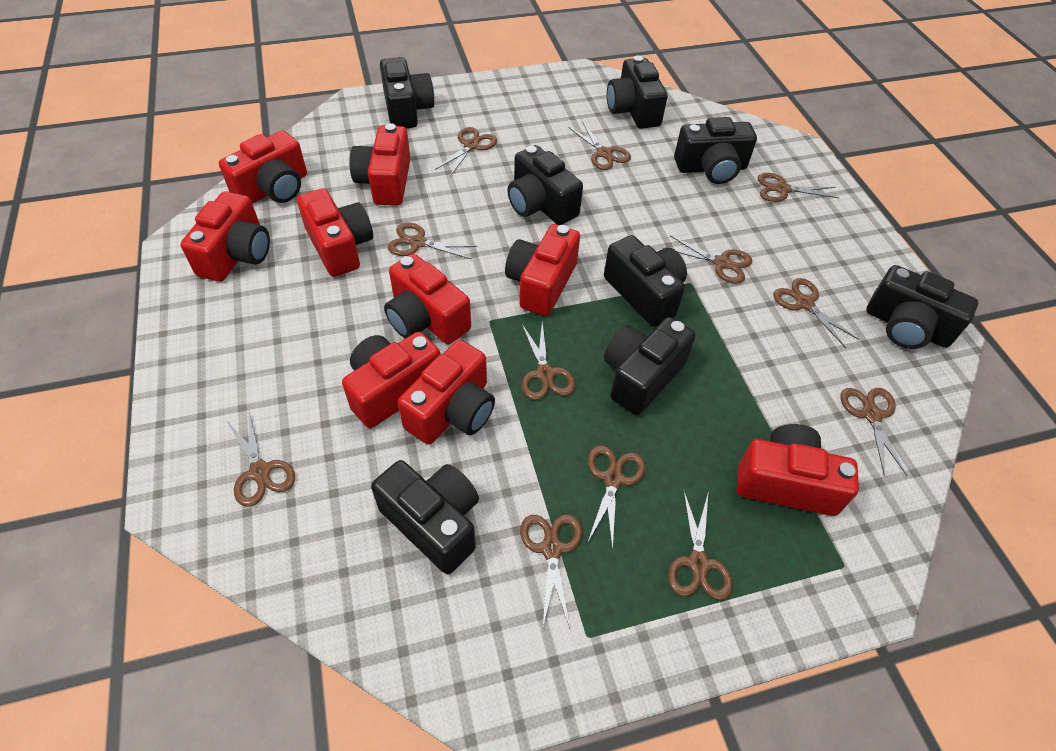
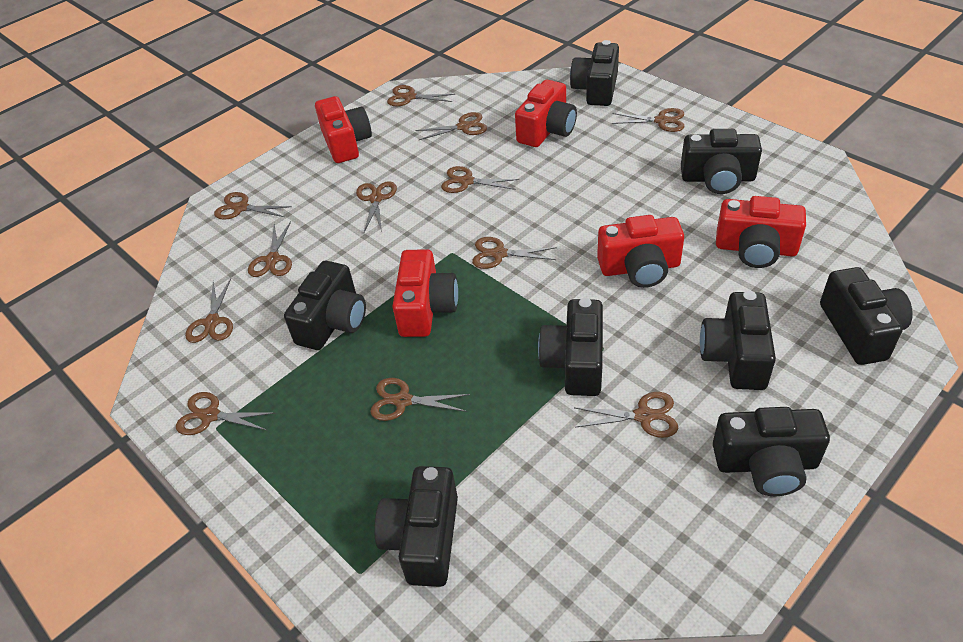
red camera: 9 -> 5

